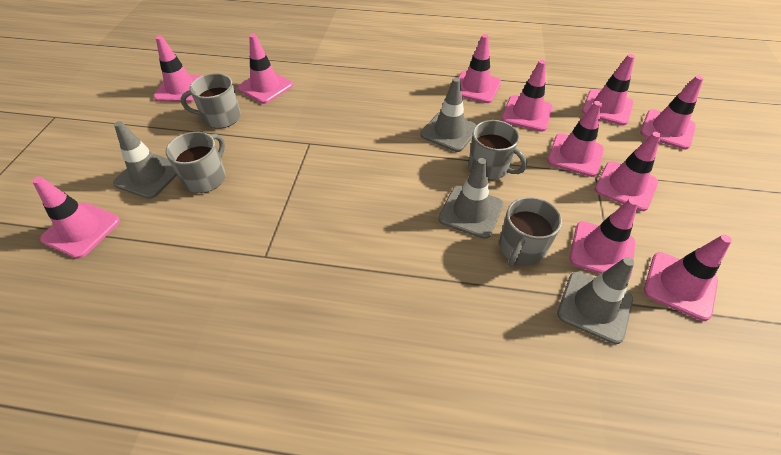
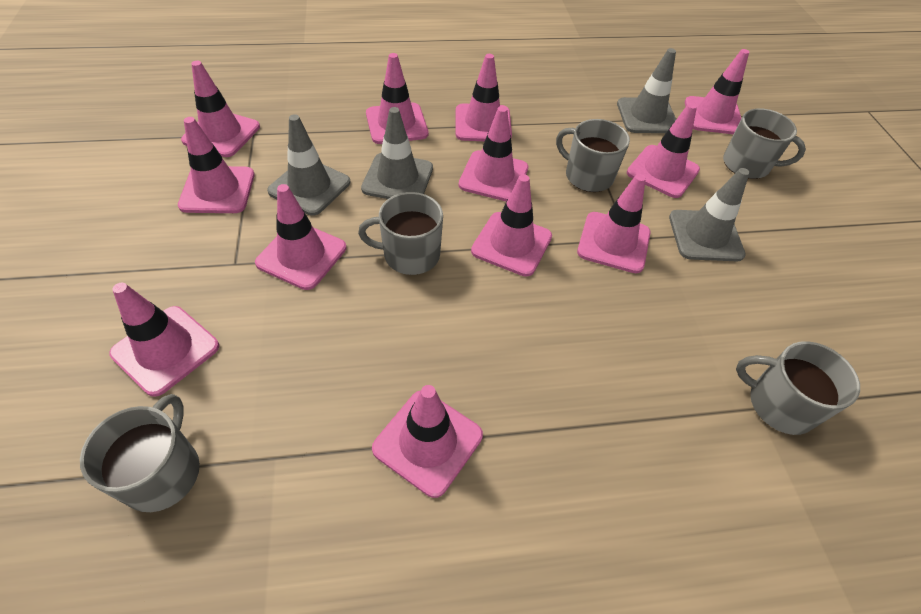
grey mug: 4 -> 5
pink traffic cone: 11 -> 12

